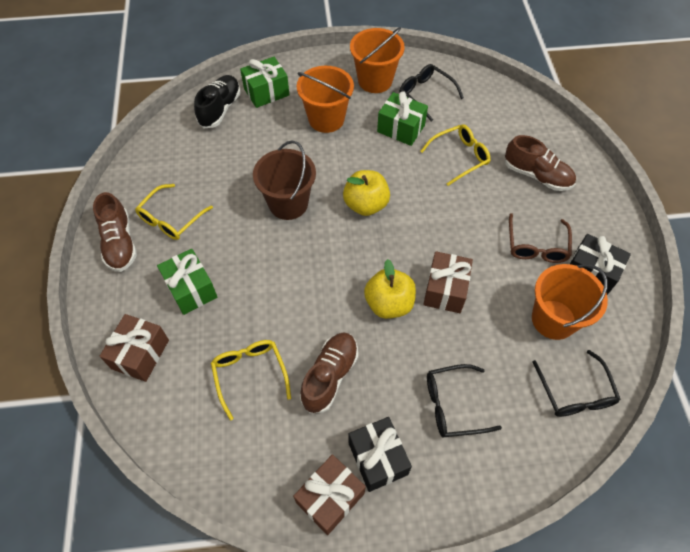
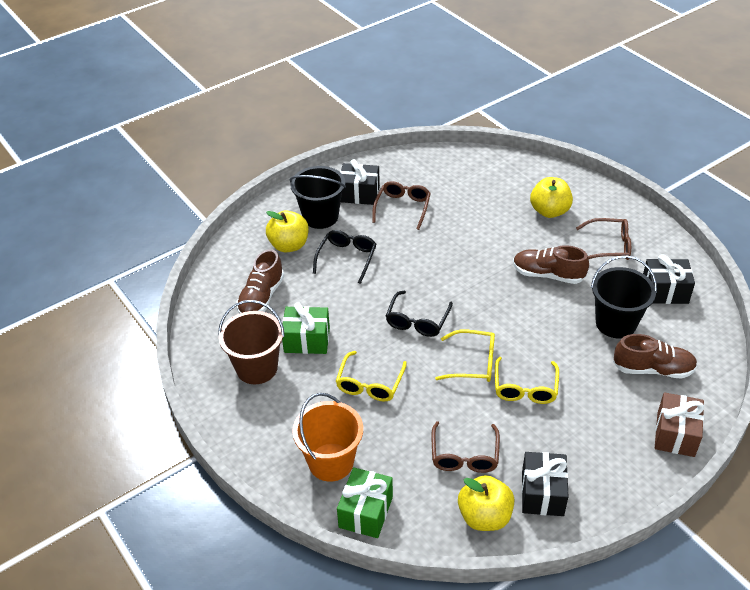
black bucket: 0 -> 2
black gift: 2 -> 3
black glasses: 3 -> 2
black shoe: 1 -> 0
brown gift: 3 -> 1
brown glasses: 1 -> 3
green gift: 3 -> 2
orange bucket: 3 -> 1
yellow apple: 2 -> 3

